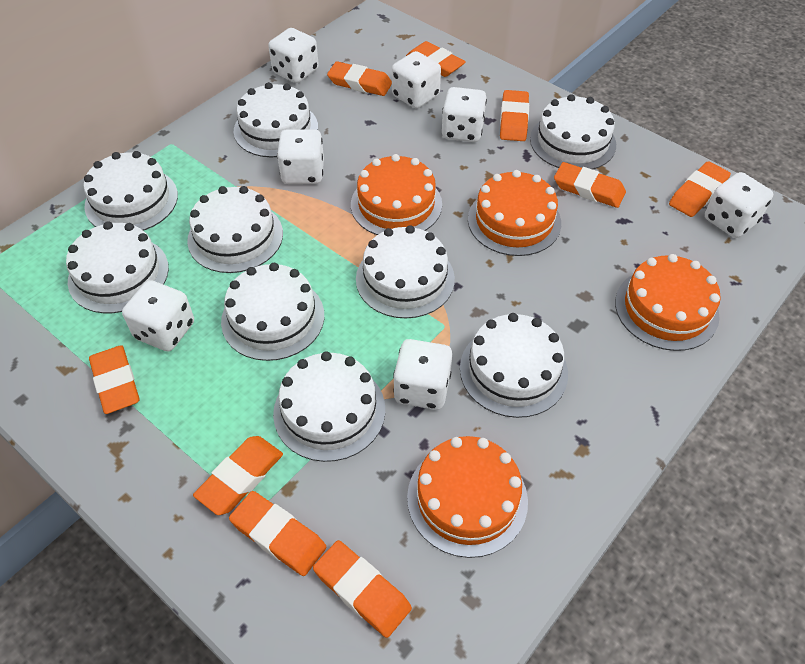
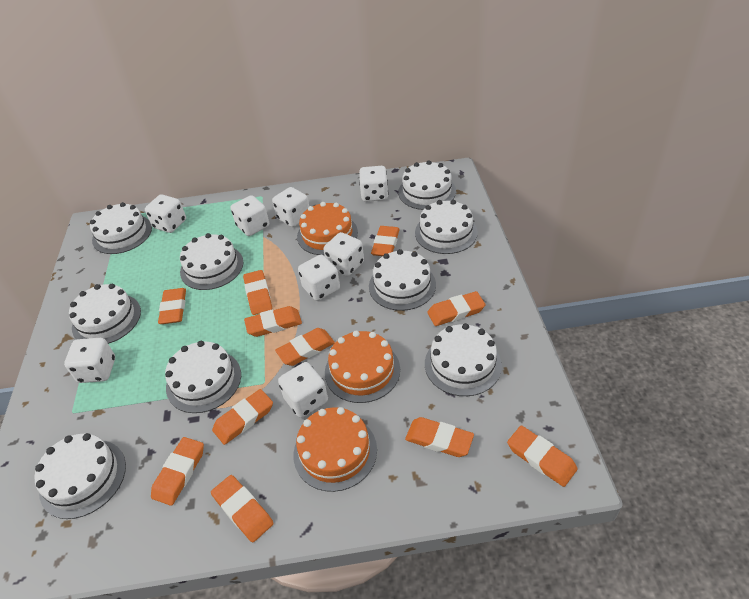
orange cake: 4 -> 3
orange eraser: 9 -> 11
white dice: 7 -> 8

